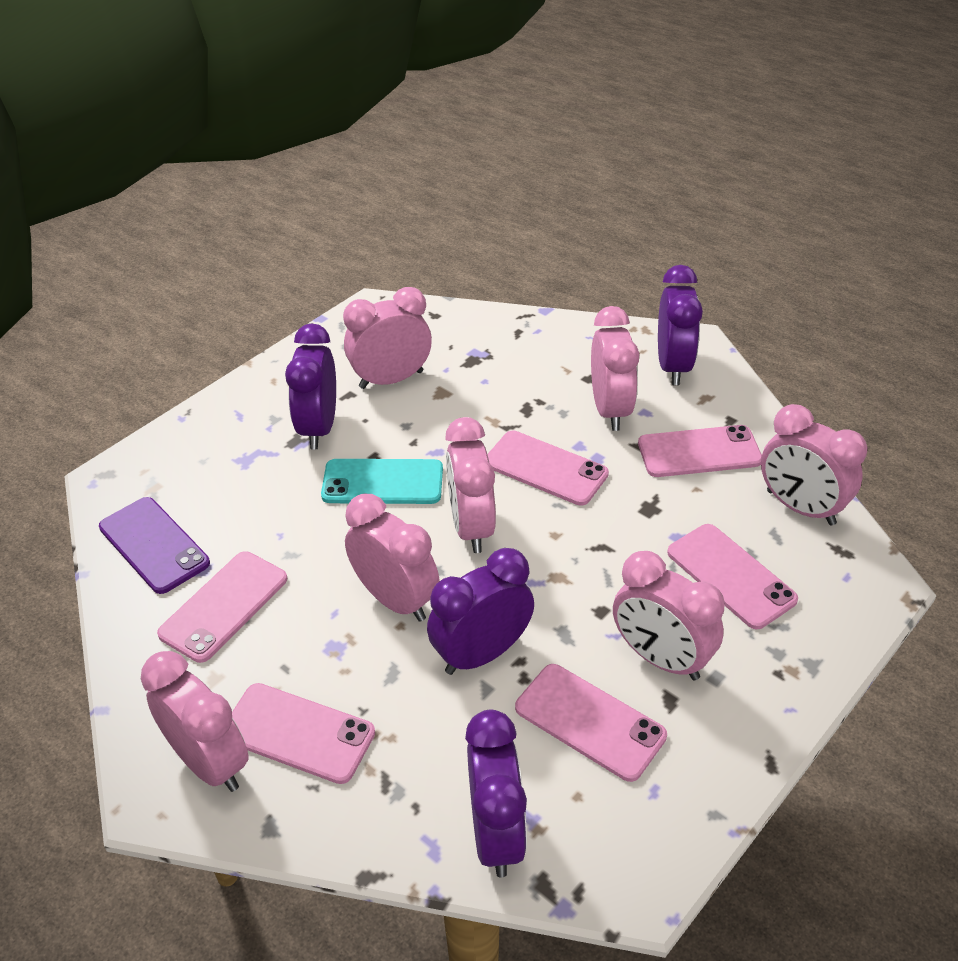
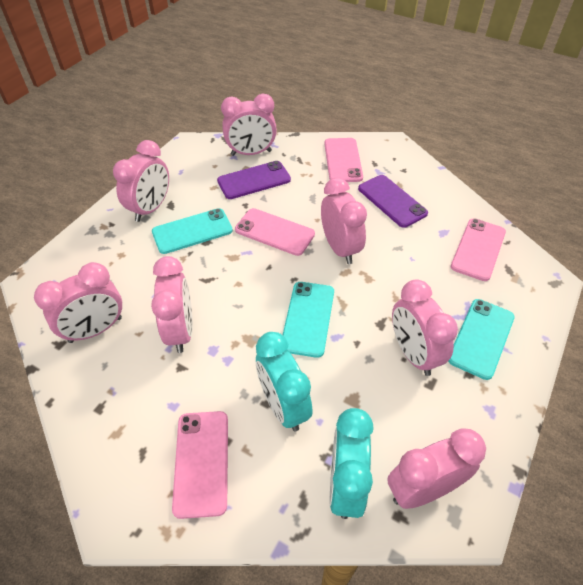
pink phone: 6 -> 4
purple clock: 4 -> 0
purple phone: 1 -> 2
turquoise clock: 0 -> 2
turquoise phone: 1 -> 3

